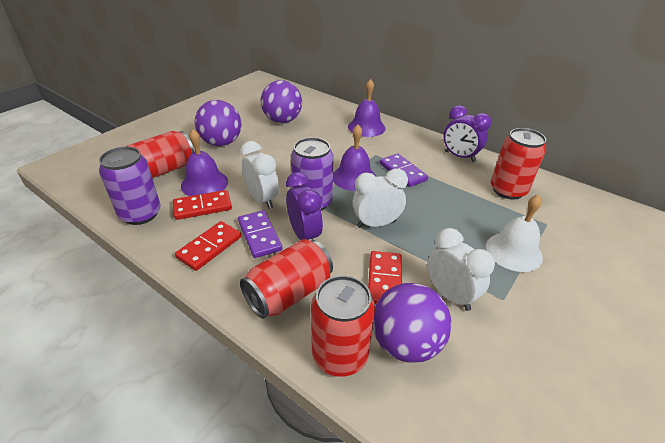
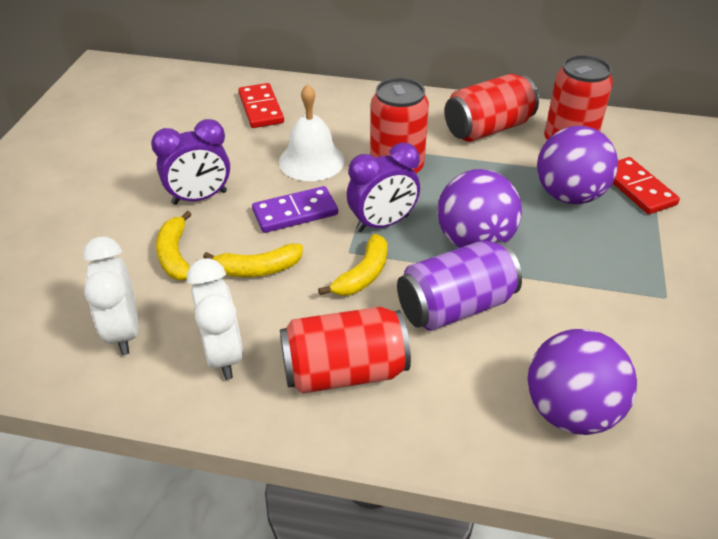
purple bell: 3 -> 0
purple can: 2 -> 1
purple domino: 2 -> 1
red domino: 3 -> 2
white clock: 3 -> 2
yellow banana: 0 -> 3

